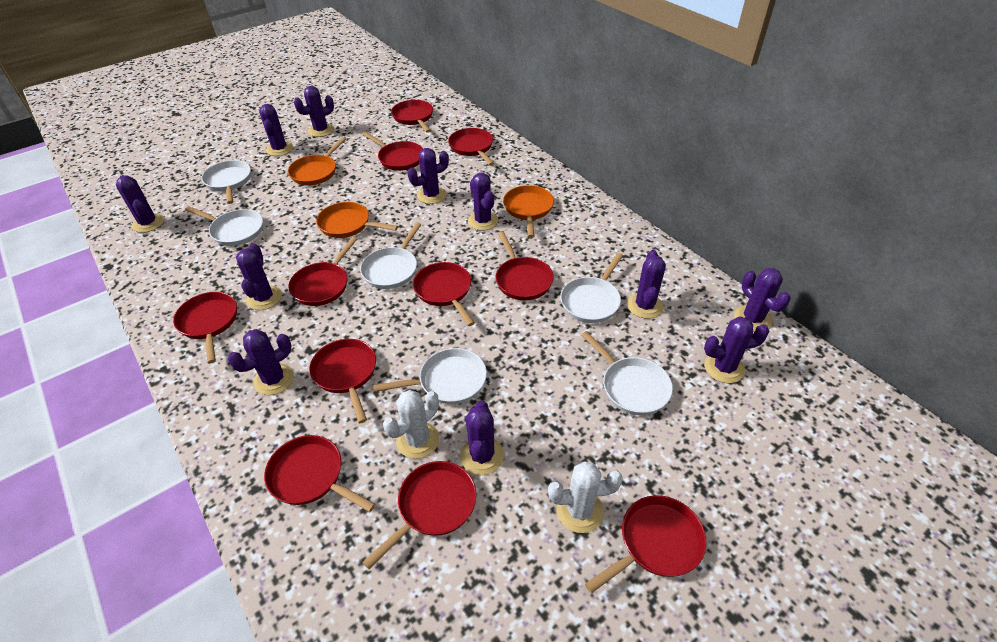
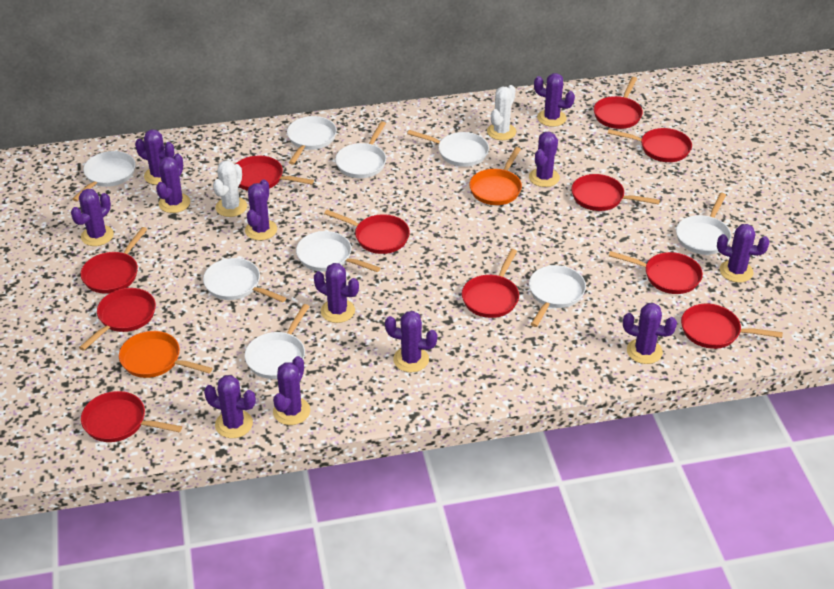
orange pan: 3 -> 2
purple cactus: 11 -> 12
white pan: 6 -> 9

